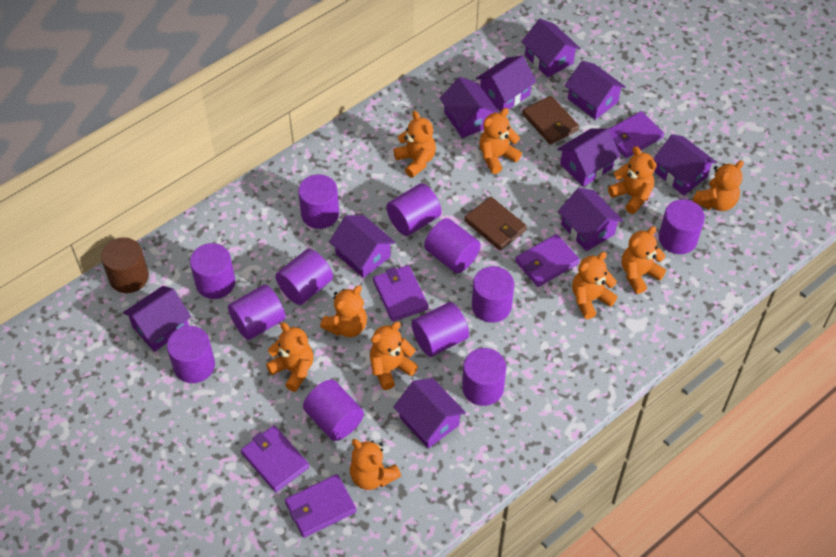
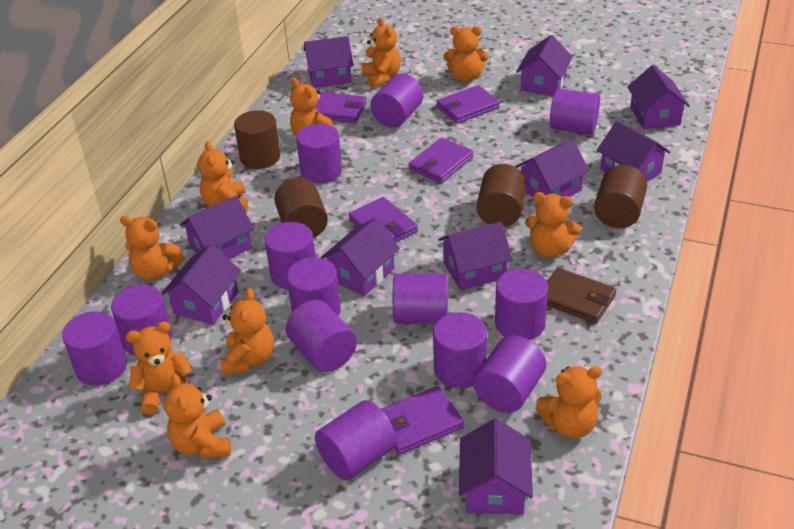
brown cylinder: 1 -> 4
brown wallet: 2 -> 1
purple cylinder: 12 -> 13

